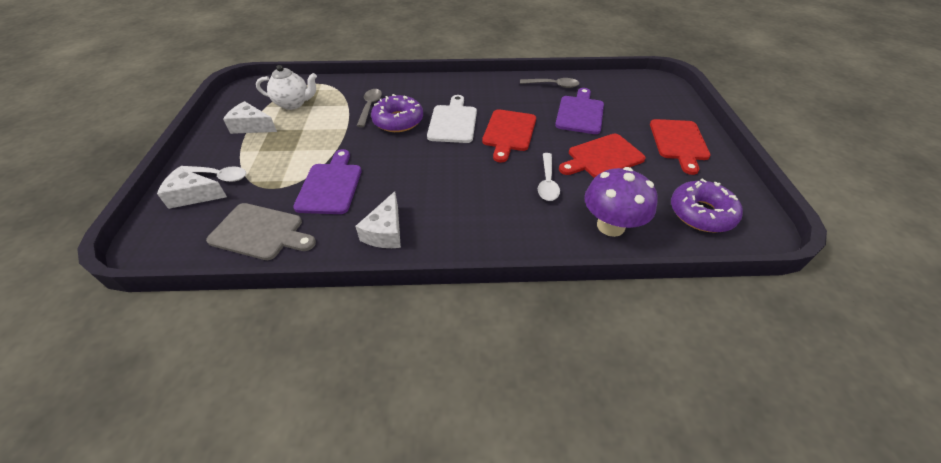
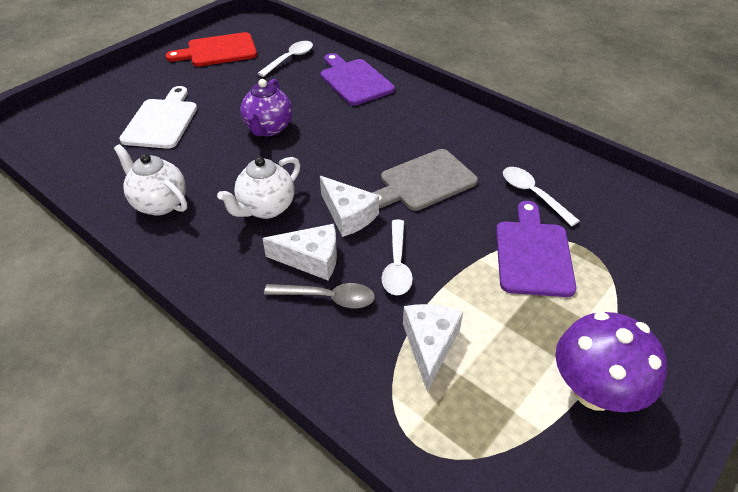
grey spoon: 2 -> 1
purple donut: 2 -> 0
purple teapot: 0 -> 1
red cutting board: 3 -> 1
white spoon: 2 -> 3
white teapot: 1 -> 2

